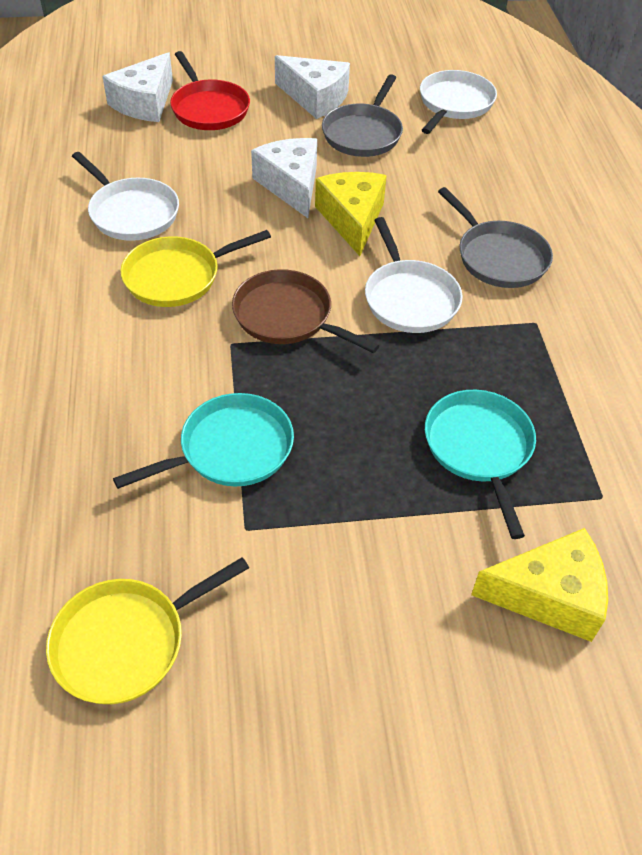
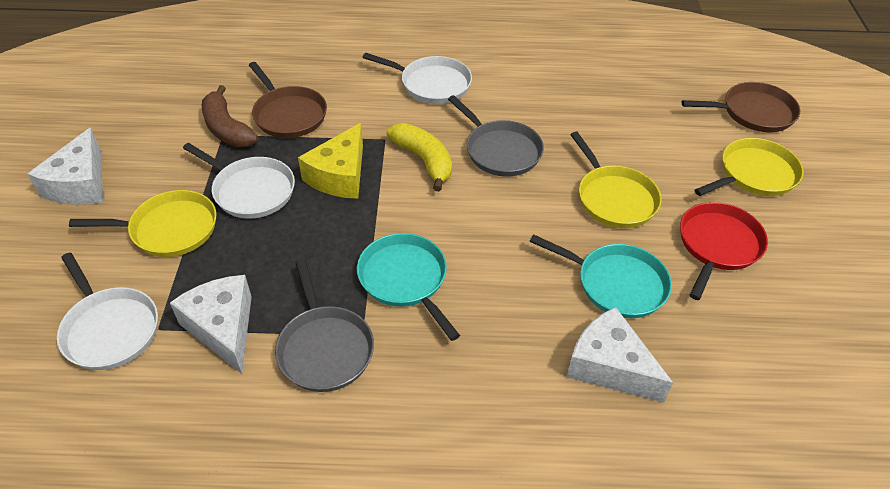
brown banana: 0 -> 1
brown pan: 1 -> 2
yellow banana: 0 -> 1
yellow cheese: 2 -> 1
yellow pan: 2 -> 3

